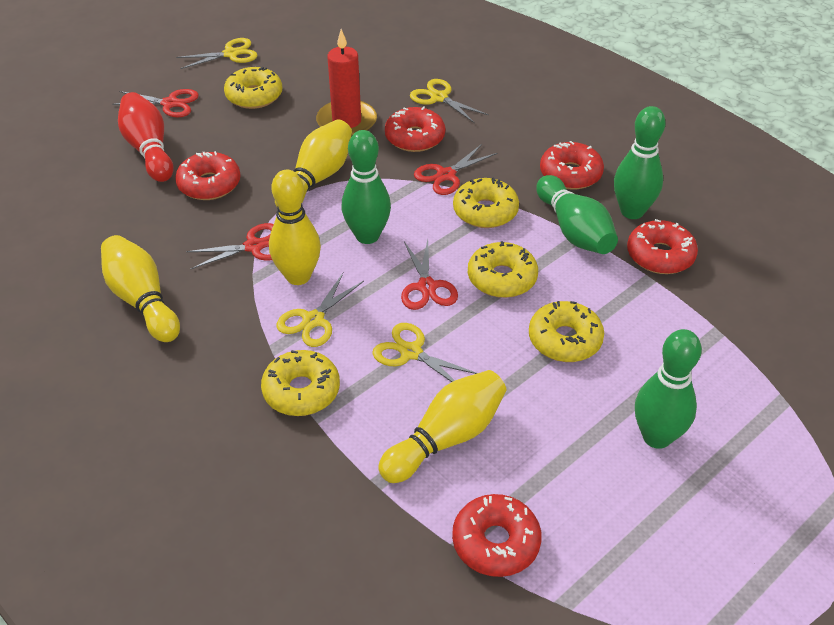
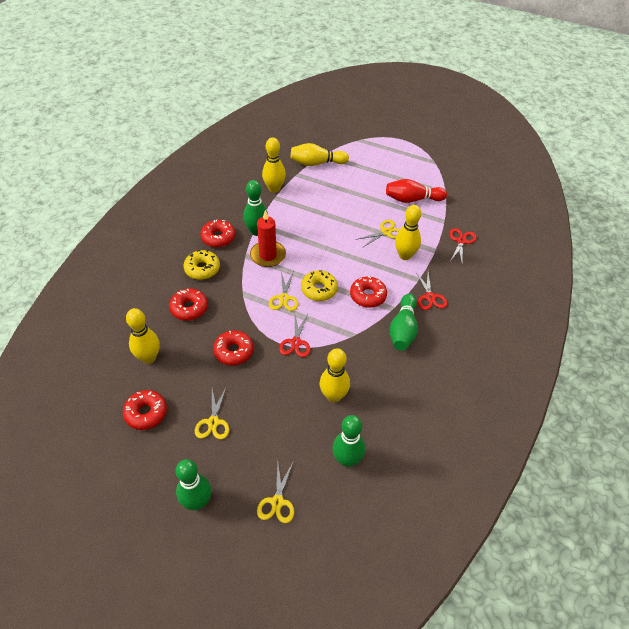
red scissors: 4 -> 3
yellow bowling pin: 4 -> 5
yellow donut: 5 -> 2

